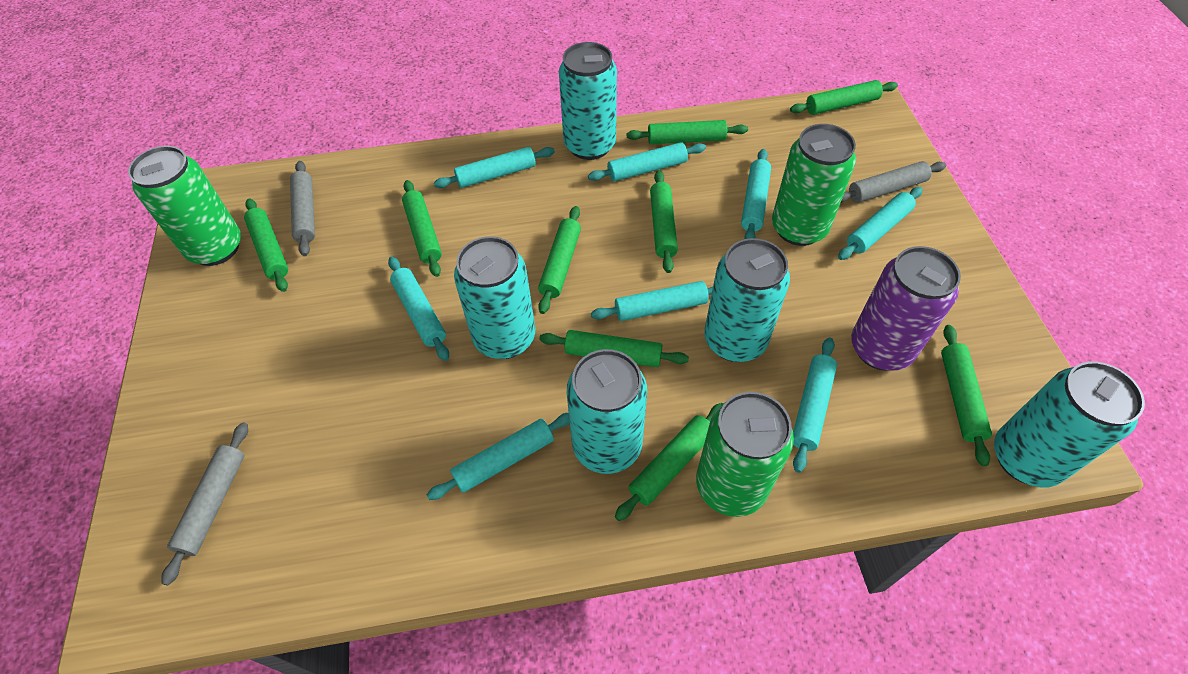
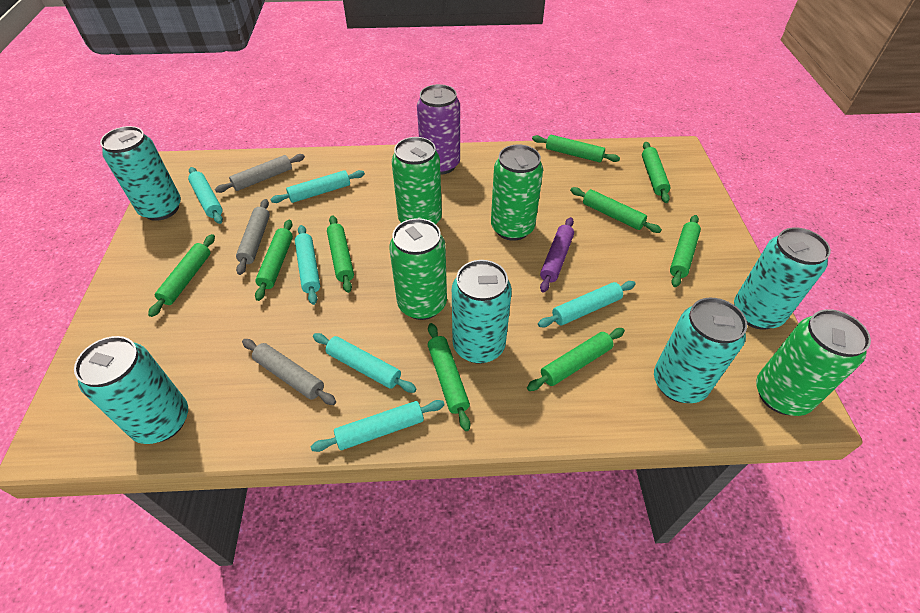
green can: 3 -> 4
purple rolling pin: 0 -> 1
turquoise rolling pin: 8 -> 6

